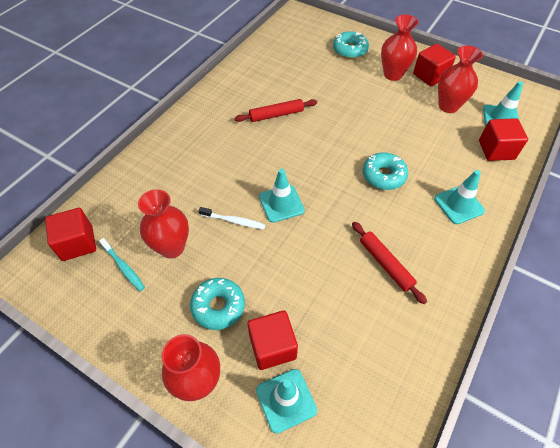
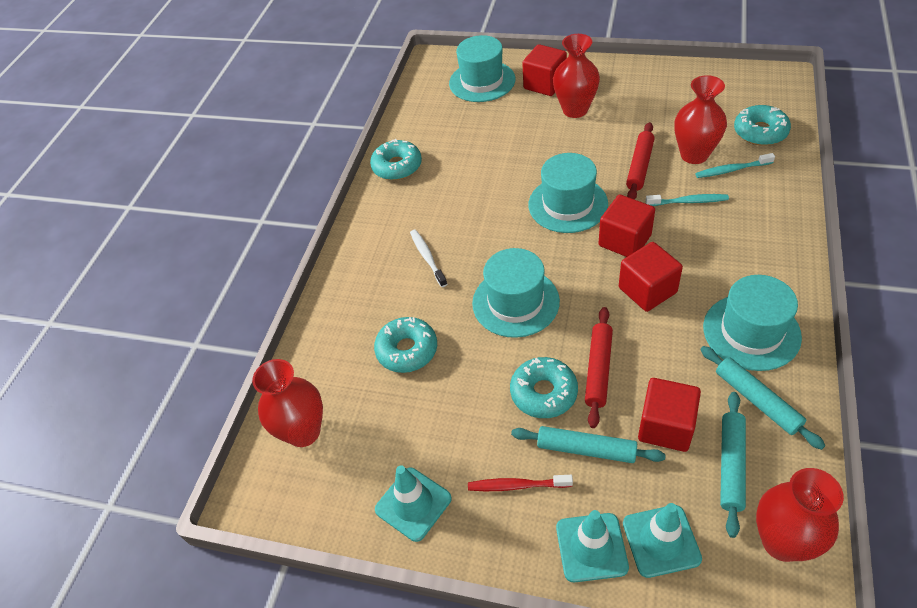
red toothbrush: 0 -> 1
turquoise donut: 3 -> 4
turquoise hat: 0 -> 4
turquoise rolling pin: 0 -> 3
turquoise toothbrush: 1 -> 2
turquoise traffic cone: 4 -> 3

